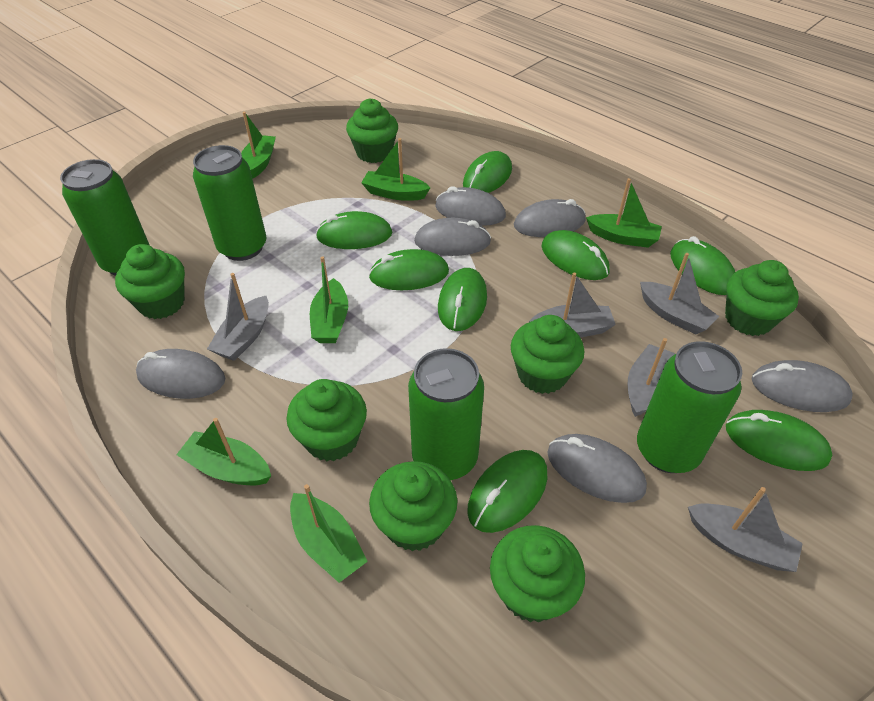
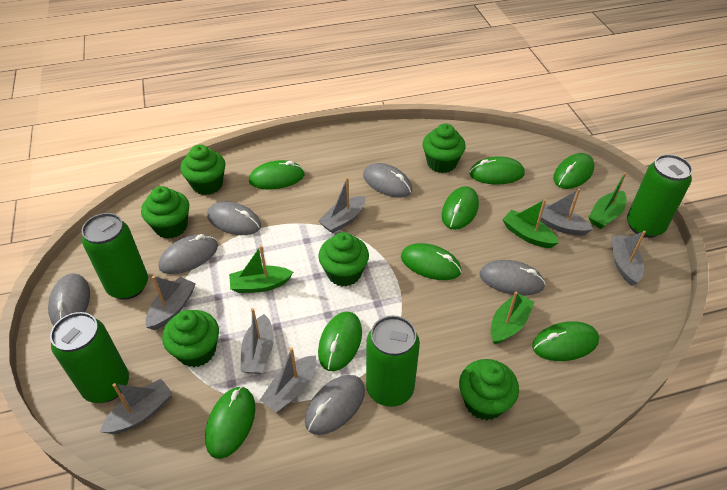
green boat: 6 -> 4
green cupcake: 7 -> 6
grey boat: 5 -> 7

